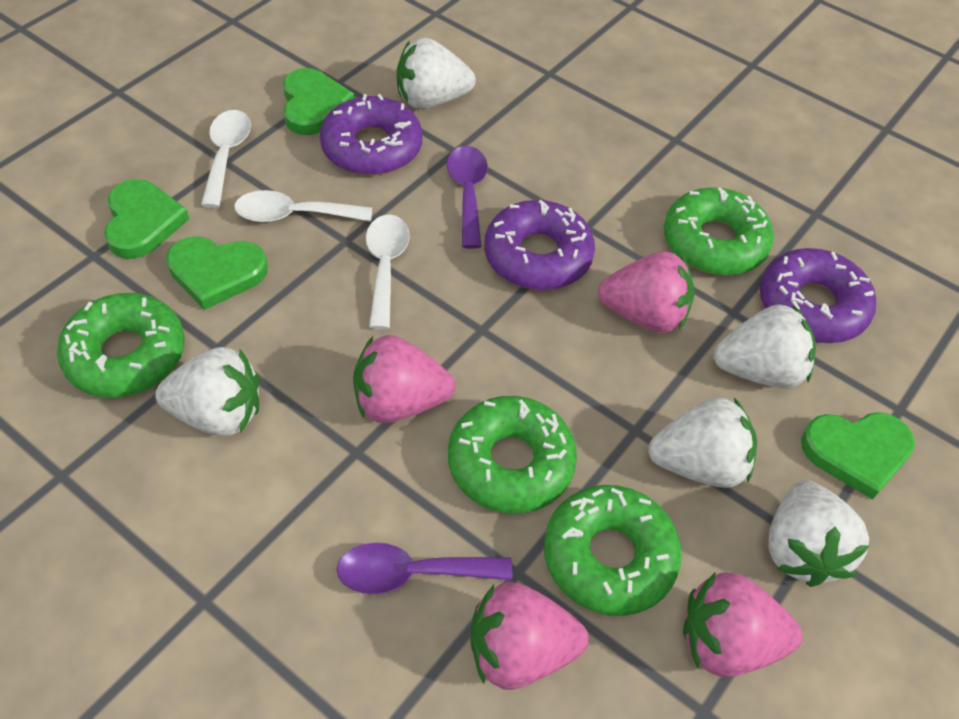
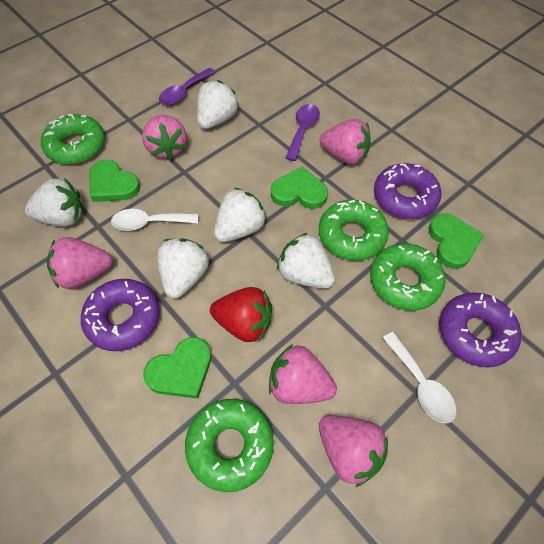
pink strawberry: 4 -> 5
red strawberry: 0 -> 1
white spoon: 3 -> 2

